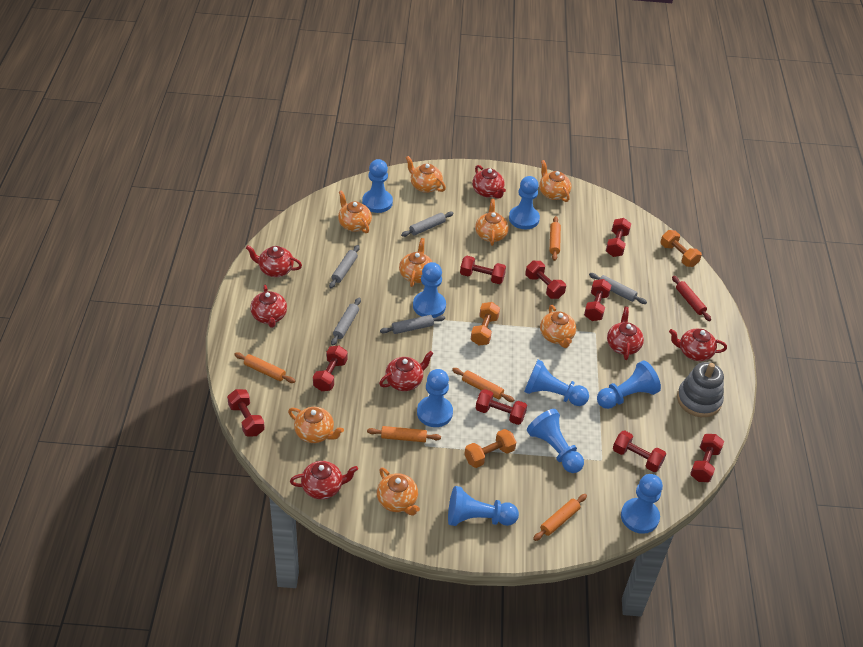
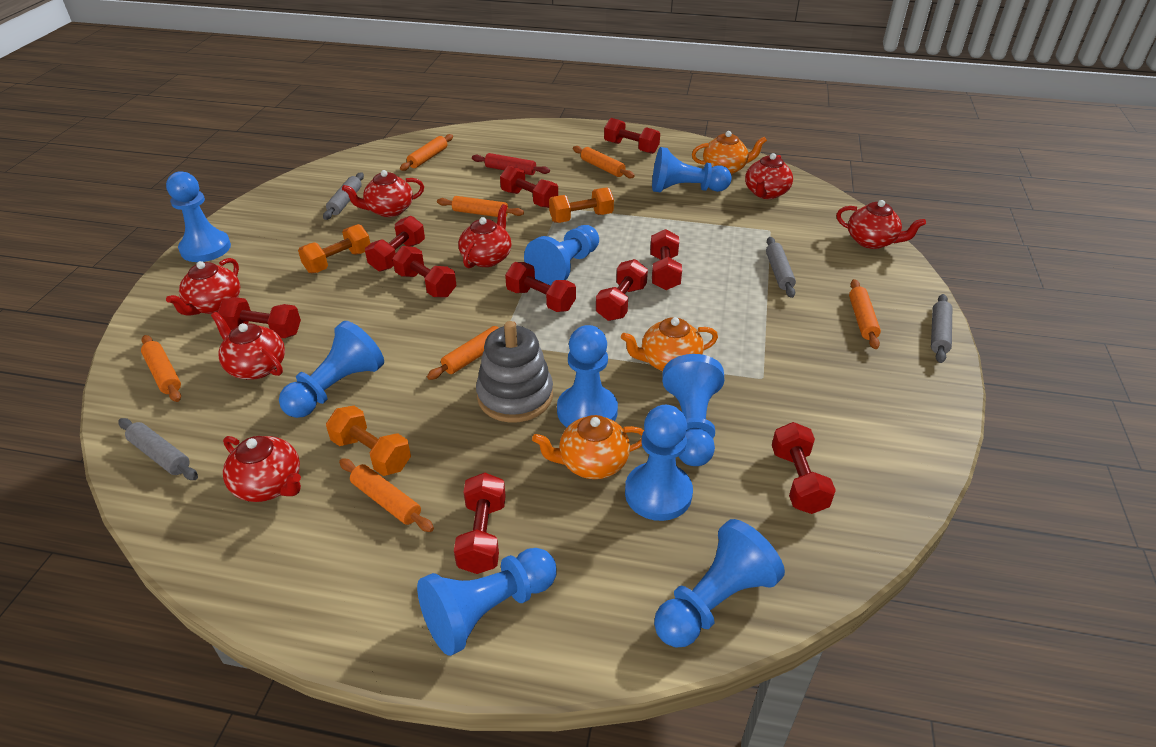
grey rolling pin: 5 -> 4
orange rolling pin: 5 -> 7
orange teapot: 8 -> 3
red dumbbell: 9 -> 10

